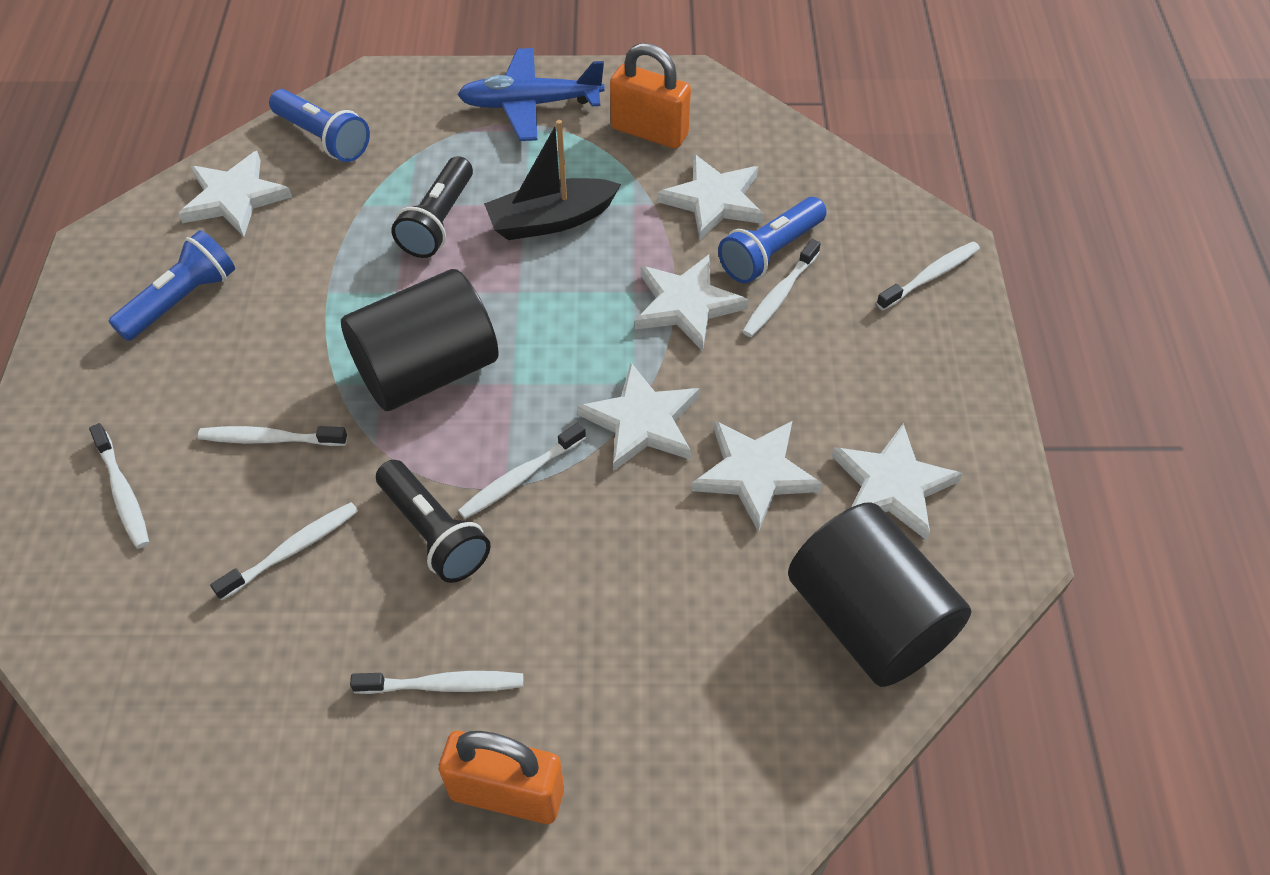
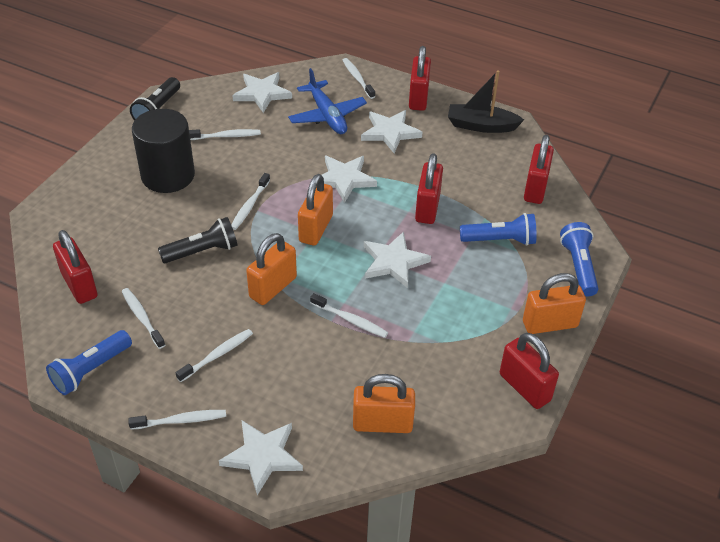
black cylinder: 2 -> 1
orange padlock: 2 -> 4
red padlock: 0 -> 5
white star: 6 -> 5

